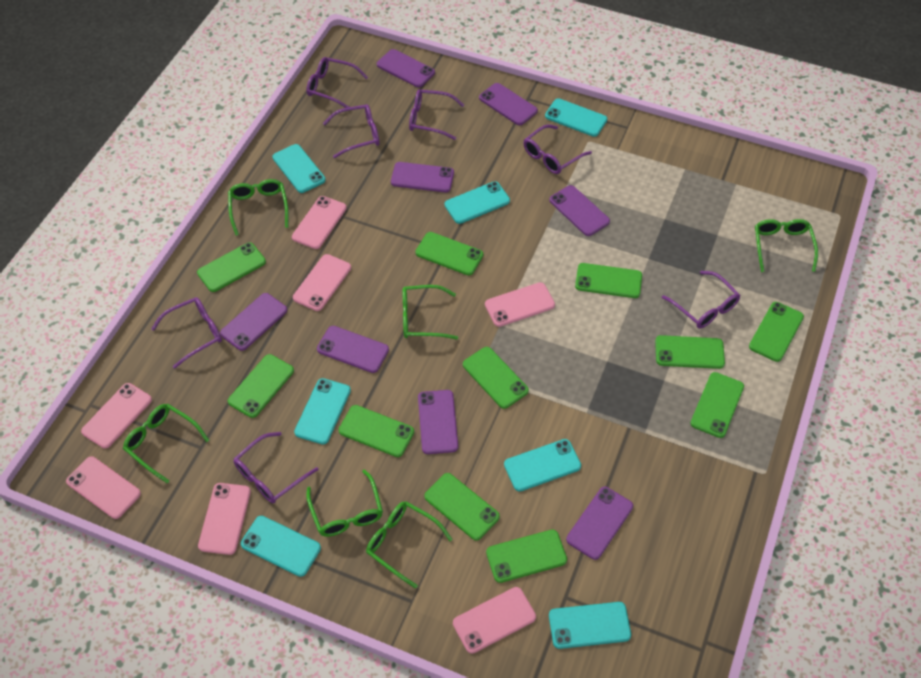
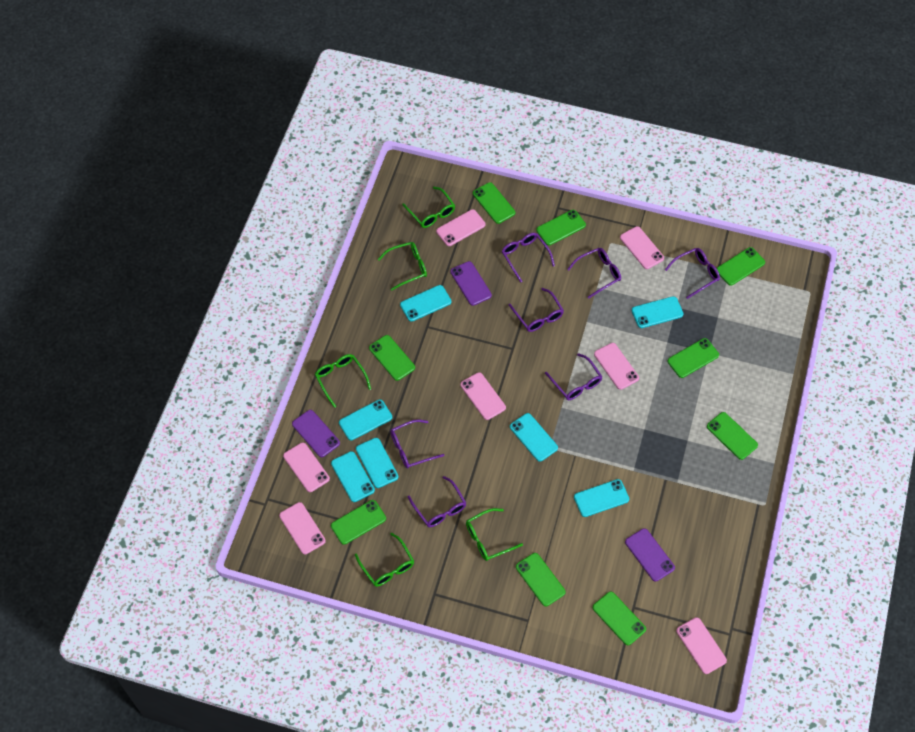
green glasses: 6 -> 5
green phone: 11 -> 9
purple phone: 8 -> 3

